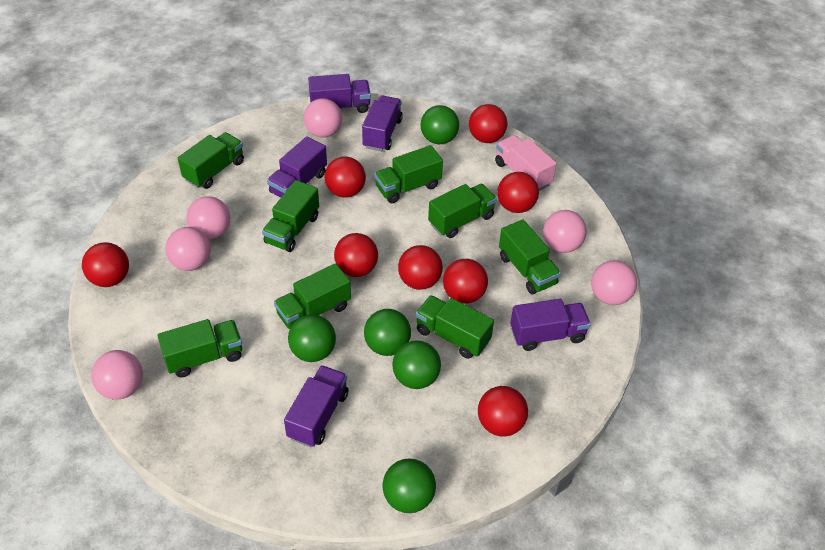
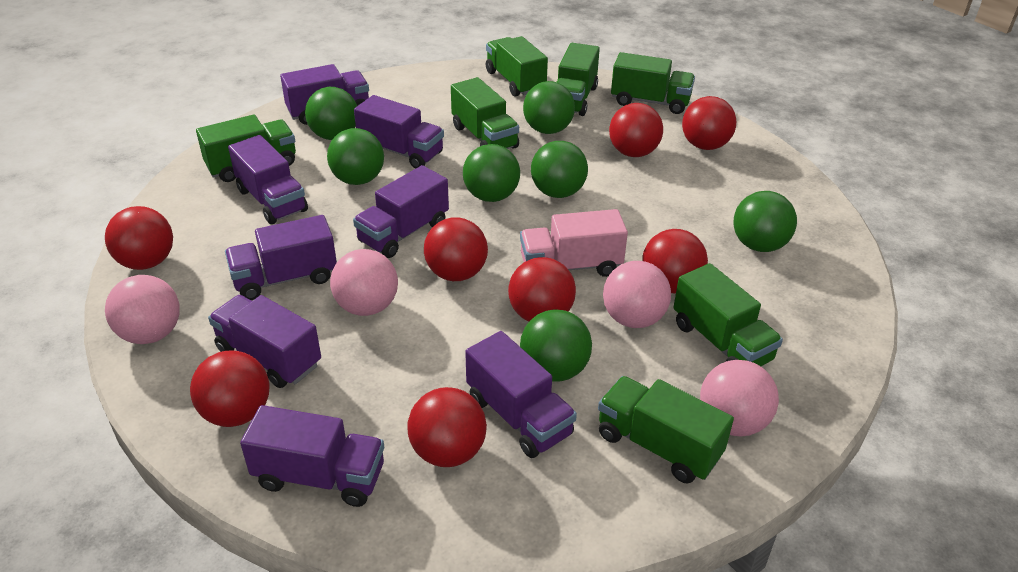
green ball: 5 -> 7
green truck: 8 -> 7
pink ball: 6 -> 4
purple truck: 5 -> 8

